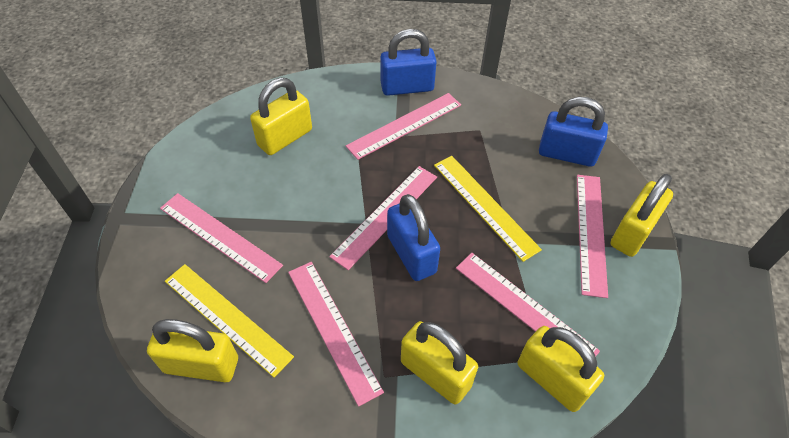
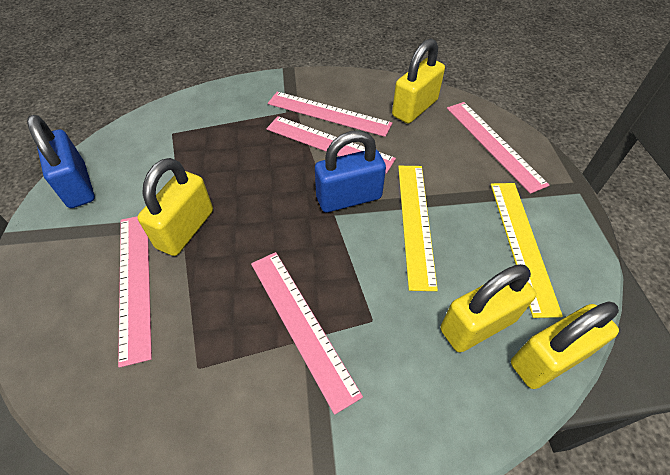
blue padlock: 3 -> 2
pink ruler: 6 -> 5
yellow padlock: 5 -> 4

